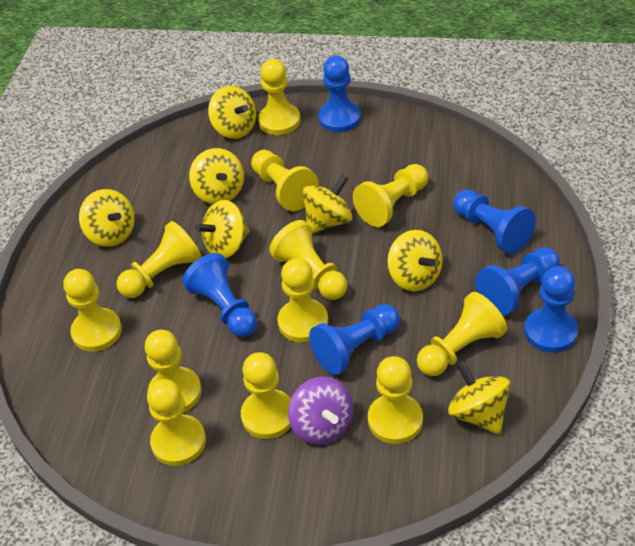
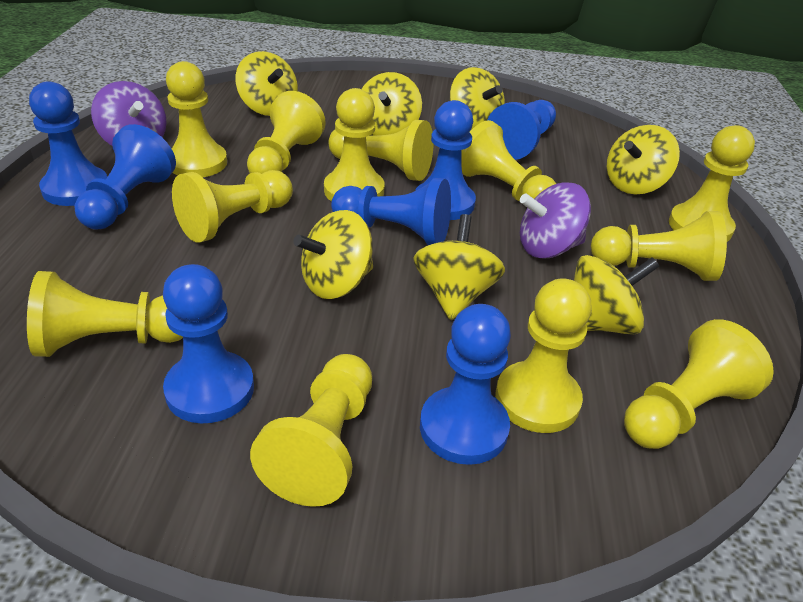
blue pawn: 6 -> 7
purple spinning top: 1 -> 2

